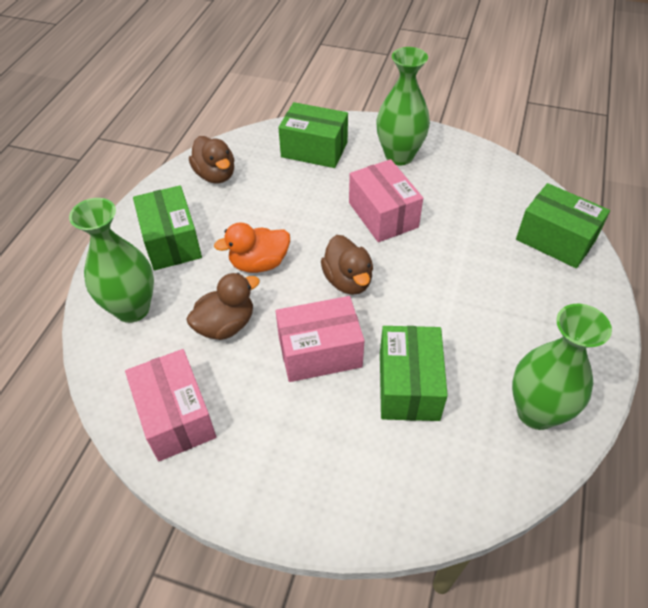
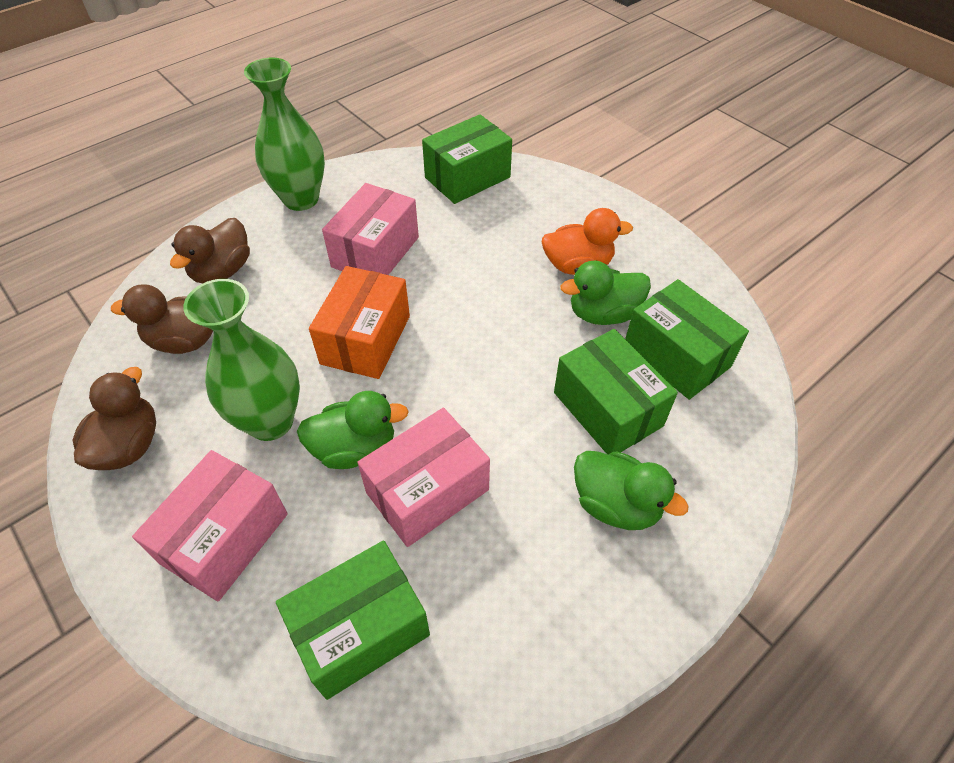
green duck: 0 -> 3
green vase: 3 -> 2
orange box: 0 -> 1

